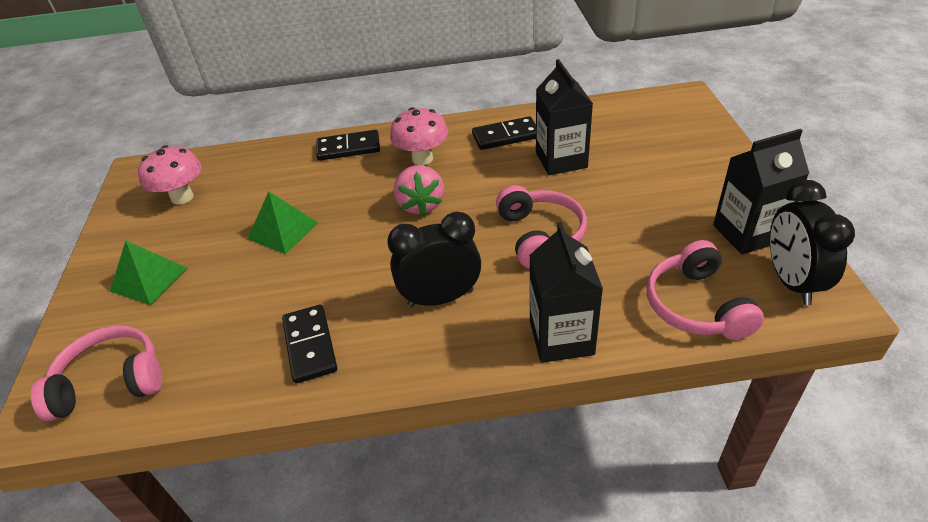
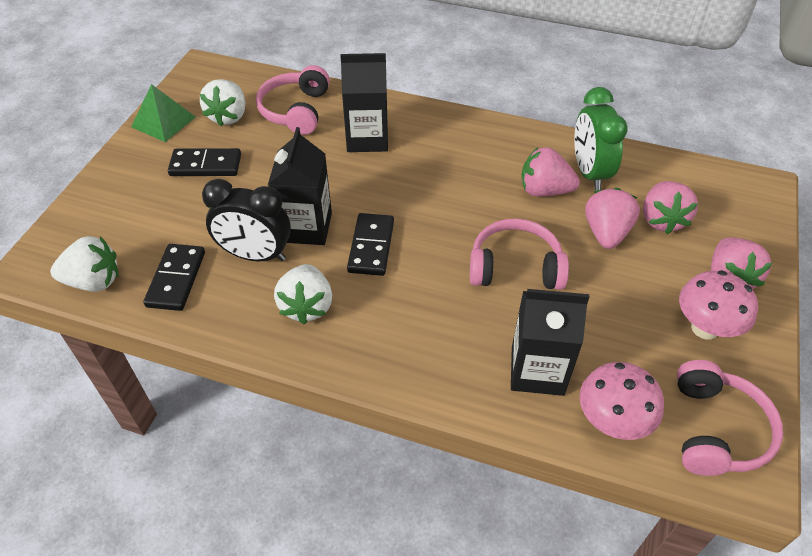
black clock: 2 -> 1
green clock: 0 -> 1
green pyramid: 2 -> 1
pink strawberry: 1 -> 4
white strawberry: 0 -> 3

